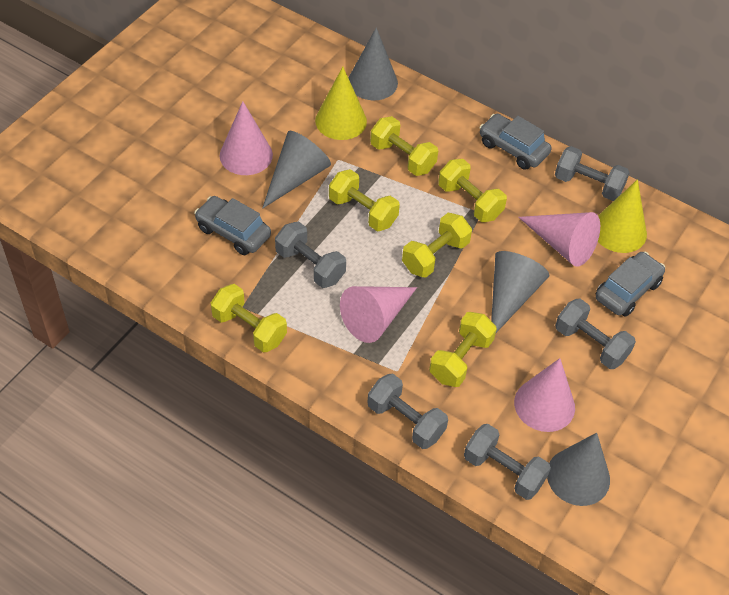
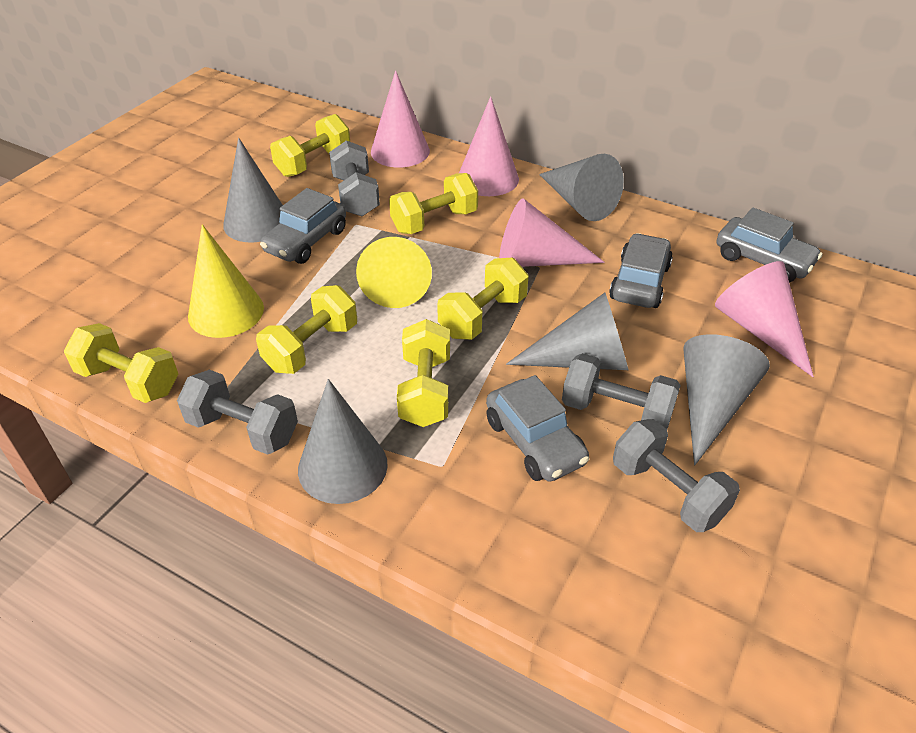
grey car: 3 -> 4
grey cone: 4 -> 5
grey dumbbell: 5 -> 4

